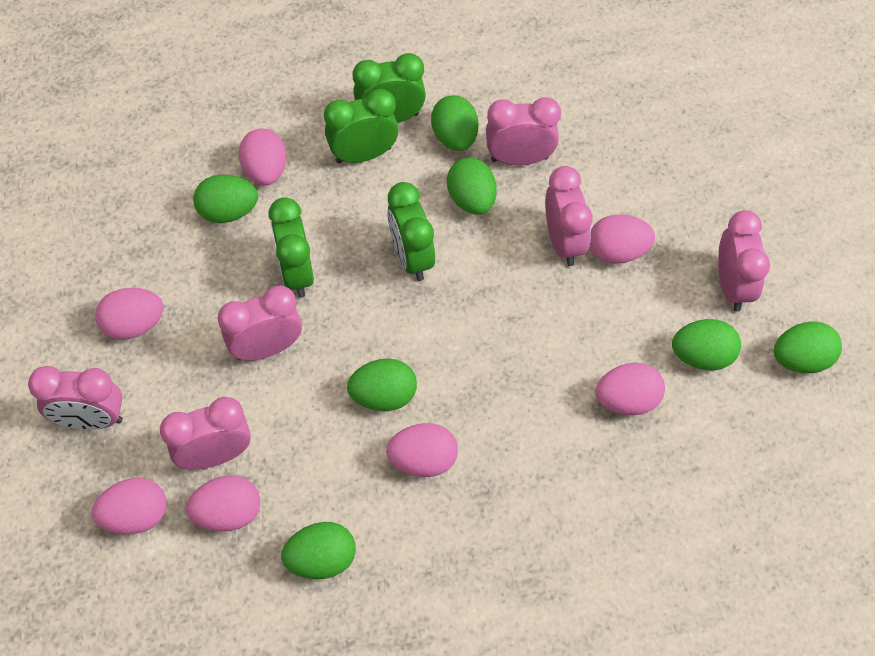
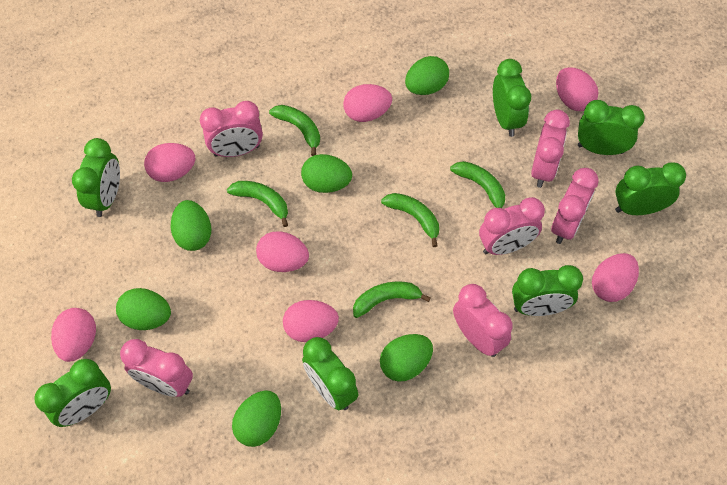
green banana: 0 -> 5
green clock: 4 -> 7
green egg: 7 -> 6

